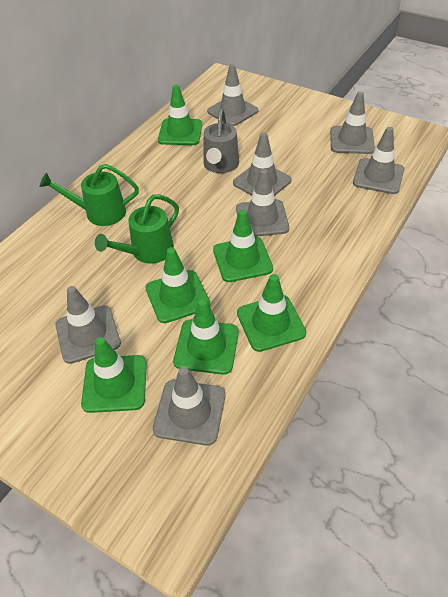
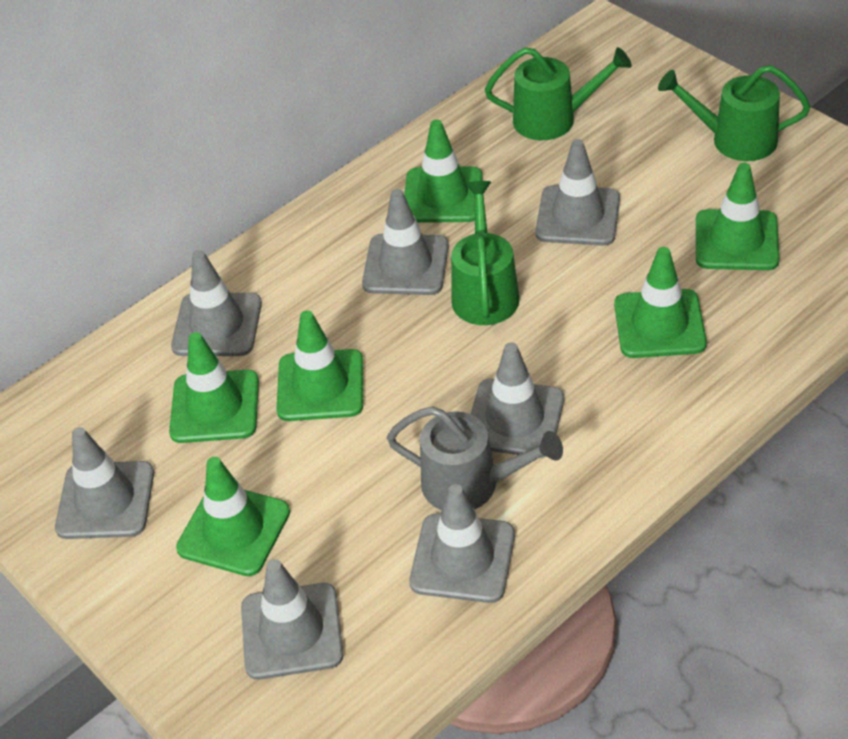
green watering can: 2 -> 3

